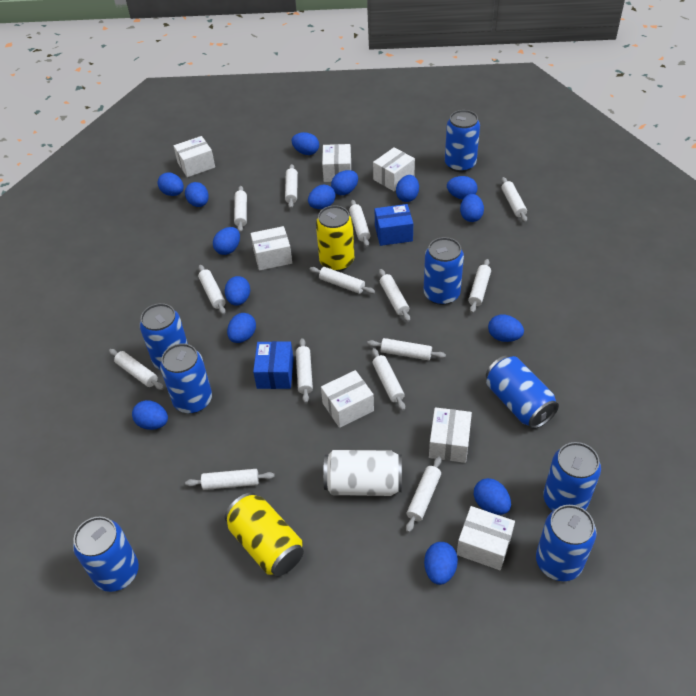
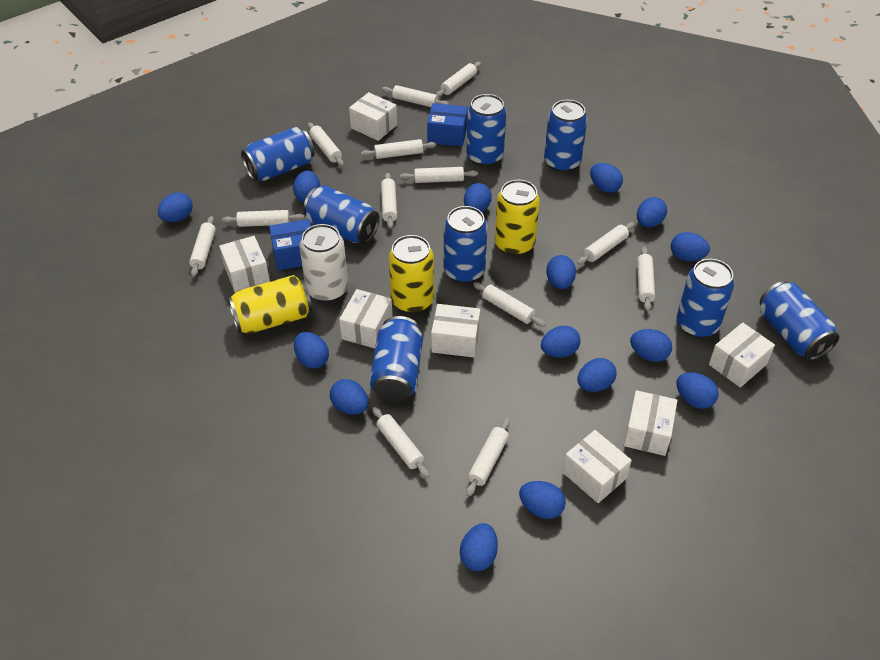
white rolling pin: 14 -> 13
yellow can: 2 -> 3

